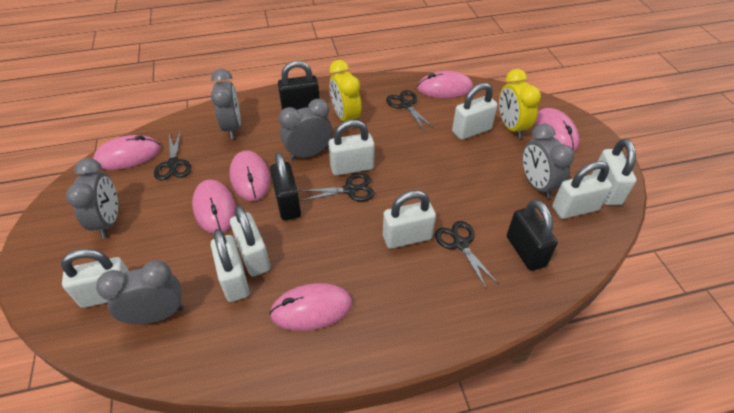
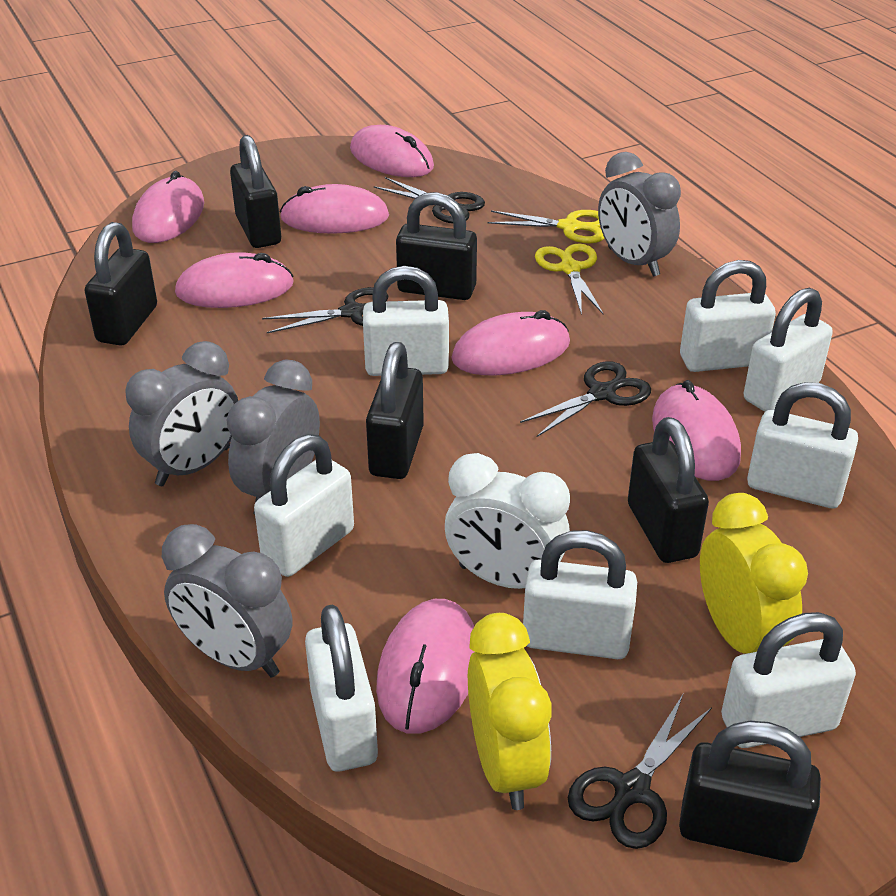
black padlock: 3 -> 6
grey clock: 5 -> 4
pink mouse: 6 -> 7
white clock: 0 -> 1
yellow scissors: 0 -> 2

